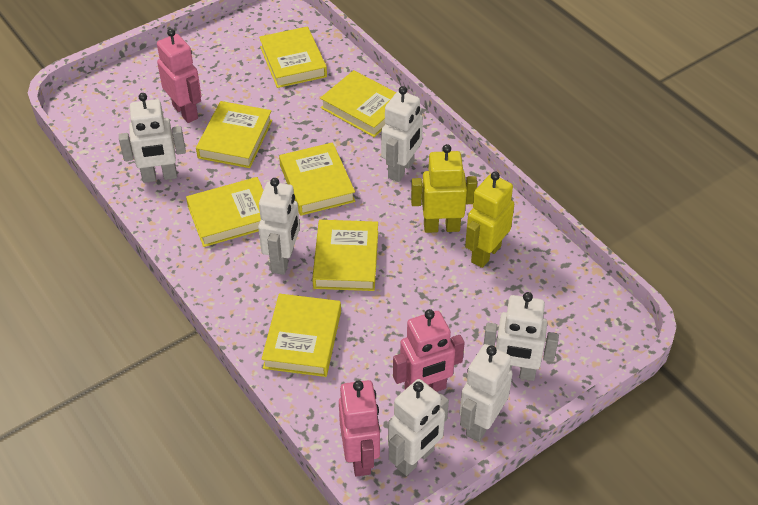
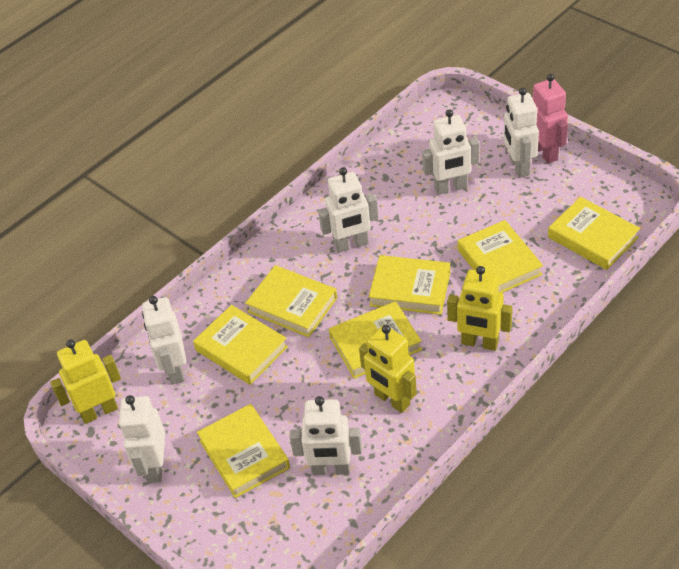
pink robot: 3 -> 1
yellow robot: 2 -> 3

